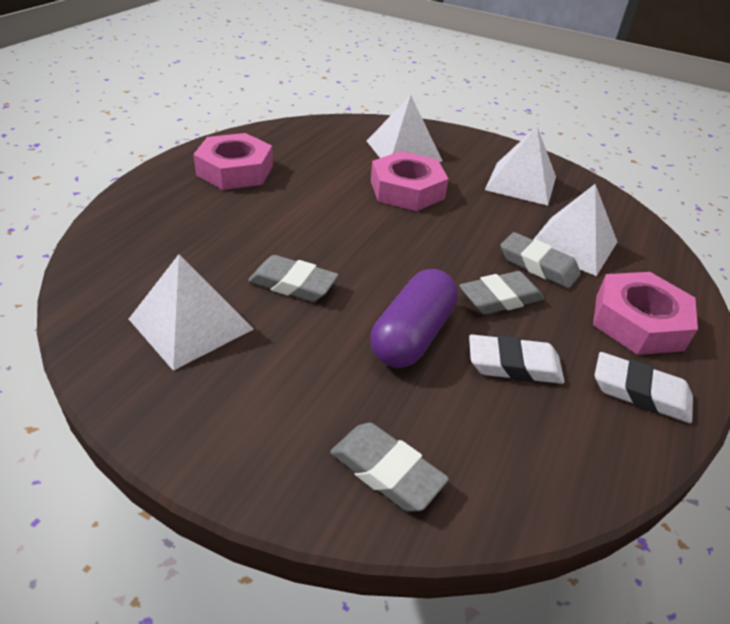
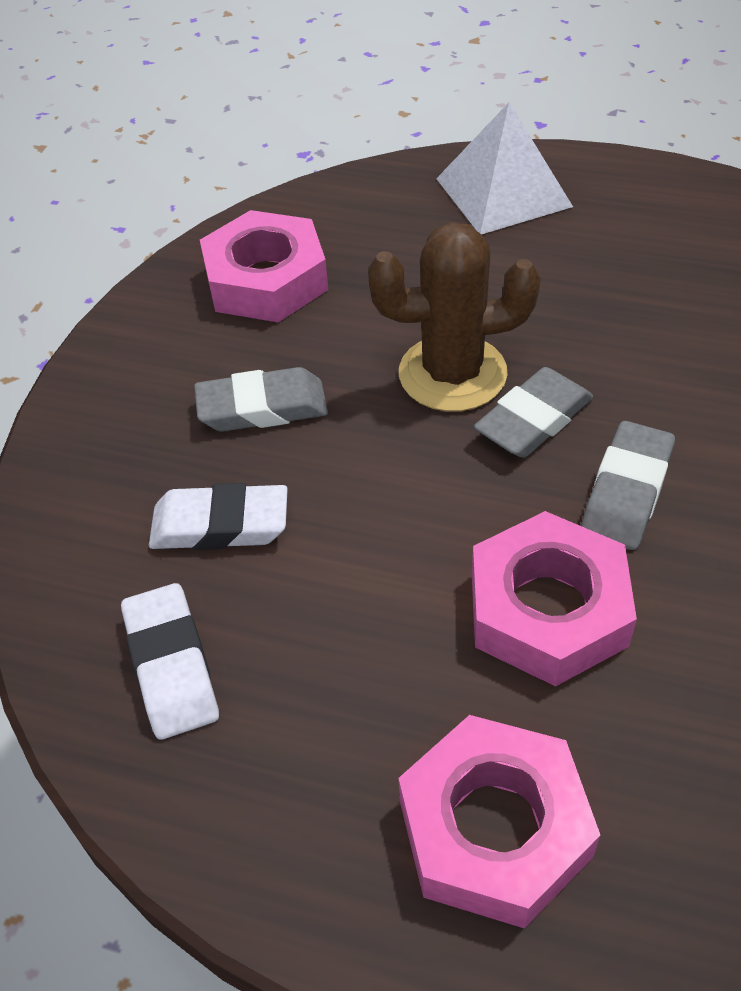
brown cactus: 0 -> 1
grey eraser: 4 -> 3
purple capsule: 1 -> 0
white pyramid: 4 -> 1

